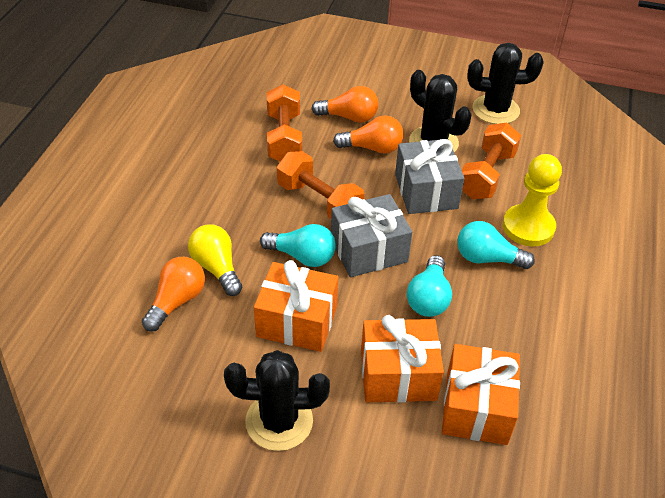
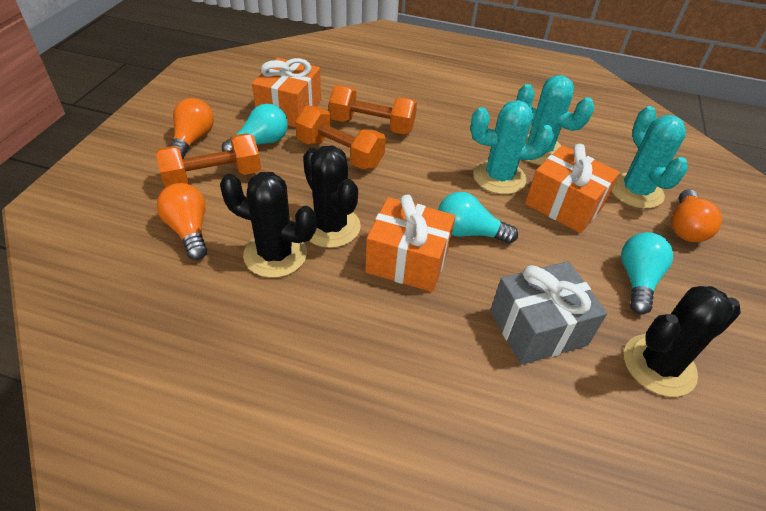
grey gift: 2 -> 1
turquoise cactus: 0 -> 3
yellow light bulb: 1 -> 0
yellow pawn: 1 -> 0

